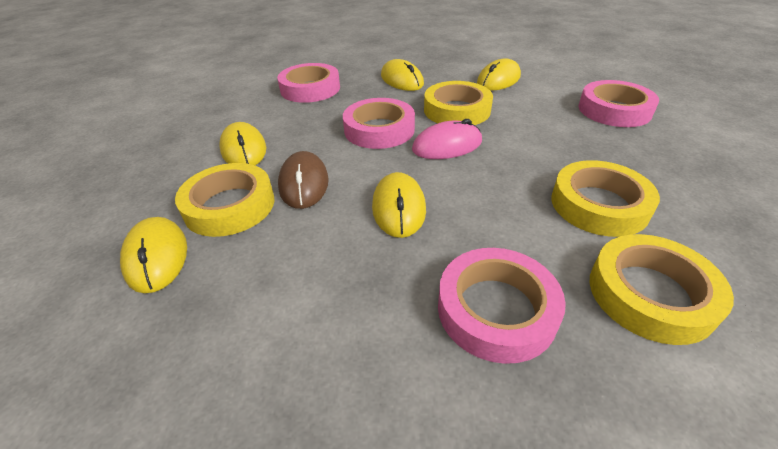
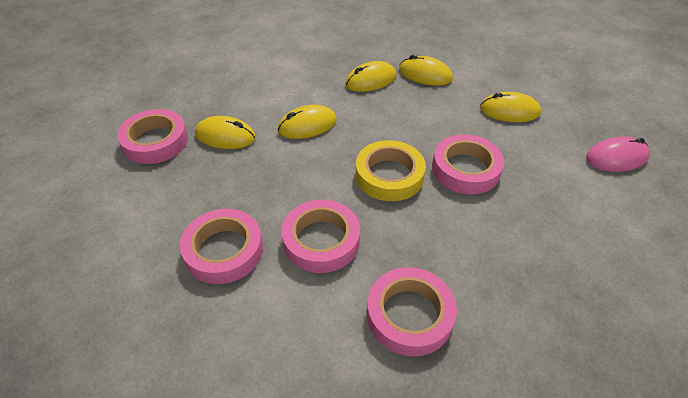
brown mouse: 1 -> 0
pink tape: 4 -> 5
yellow tape: 4 -> 1

